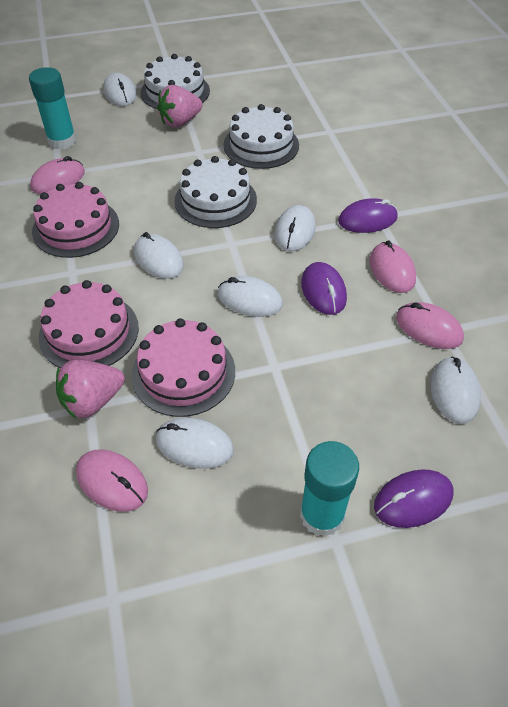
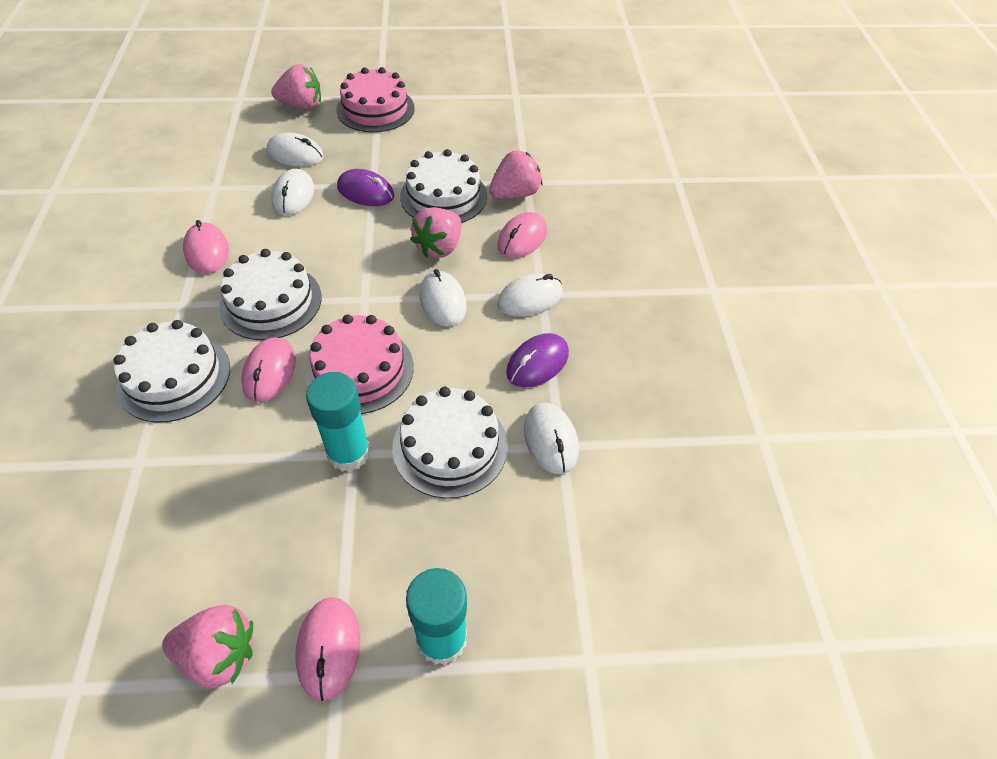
pink cake: 3 -> 2
pink strawberry: 2 -> 4
purple mouse: 3 -> 2
white cake: 3 -> 4
white mouse: 6 -> 5

